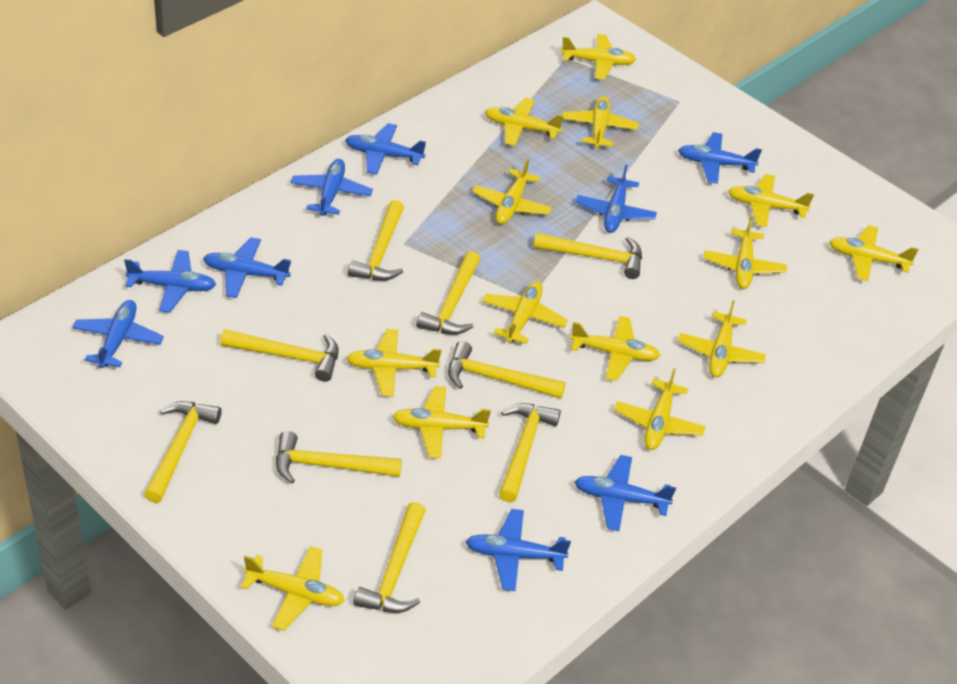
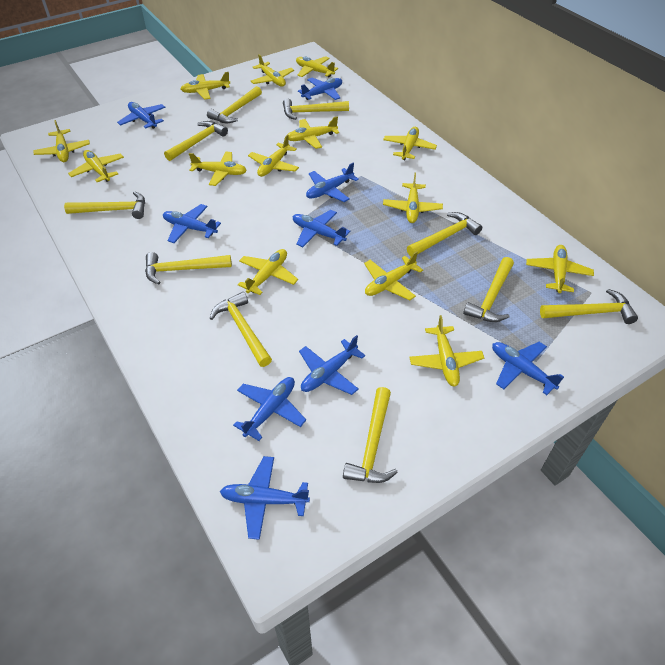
yellow hammer: 9 -> 10

